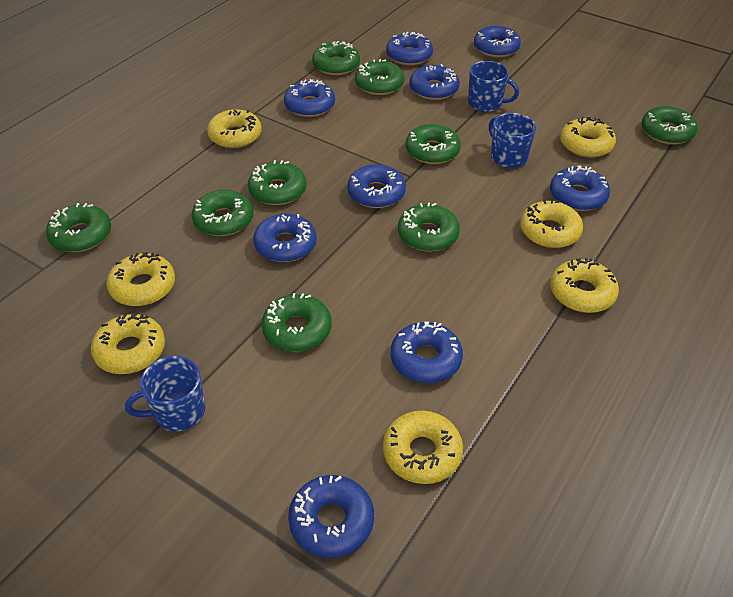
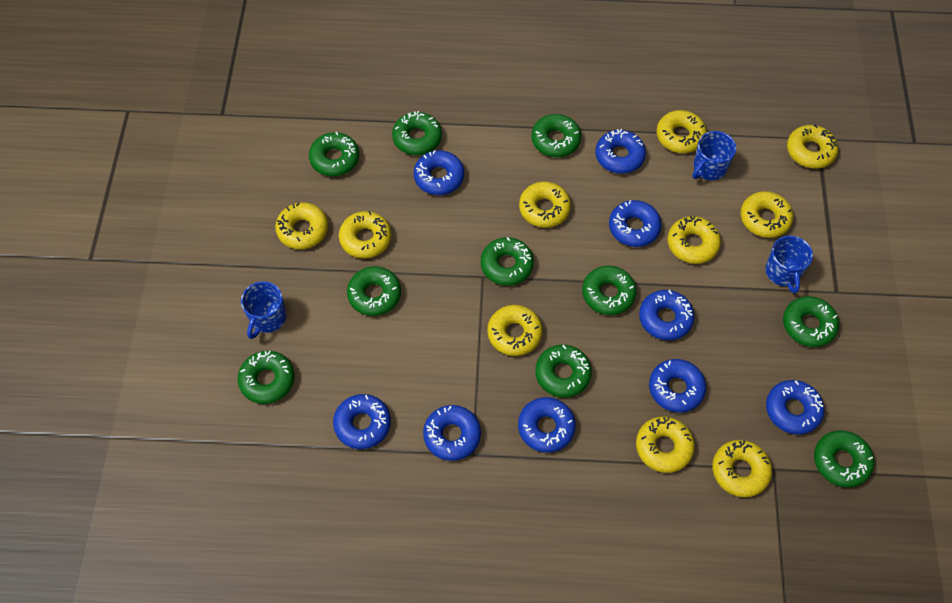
green donut: 9 -> 10
yellow donut: 7 -> 10

